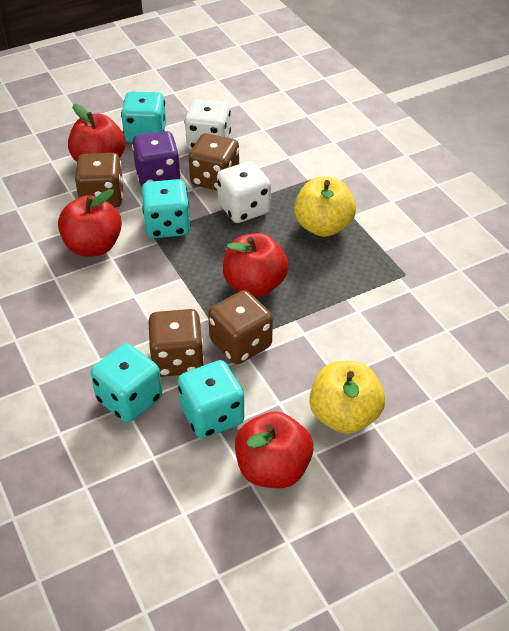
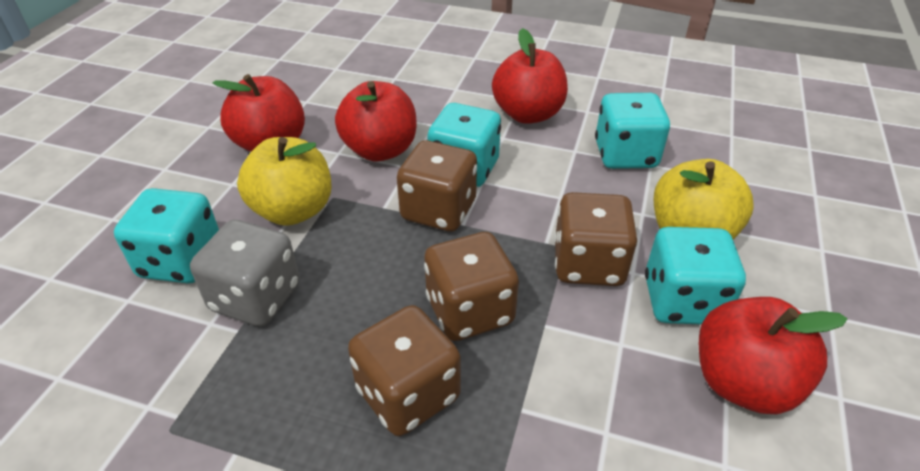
grey dice: 0 -> 1
purple dice: 1 -> 0
white dice: 2 -> 0

